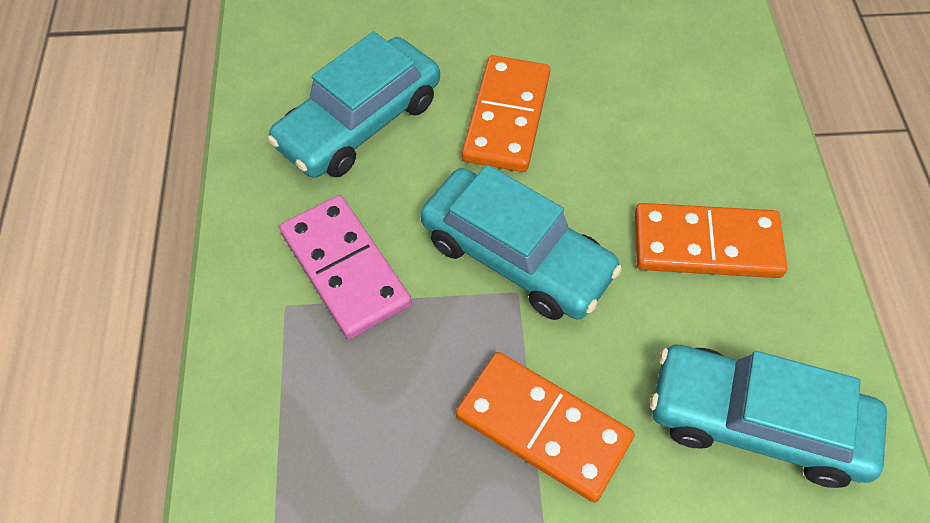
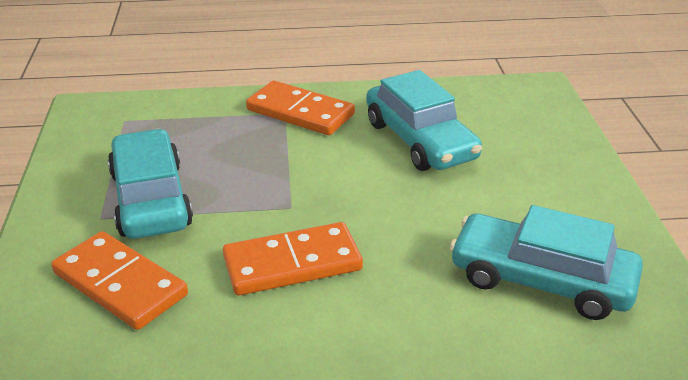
pink domino: 1 -> 0

